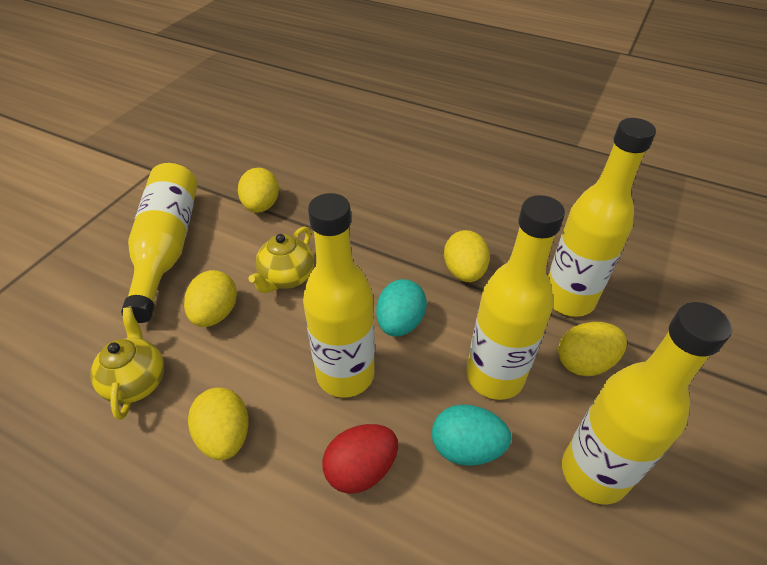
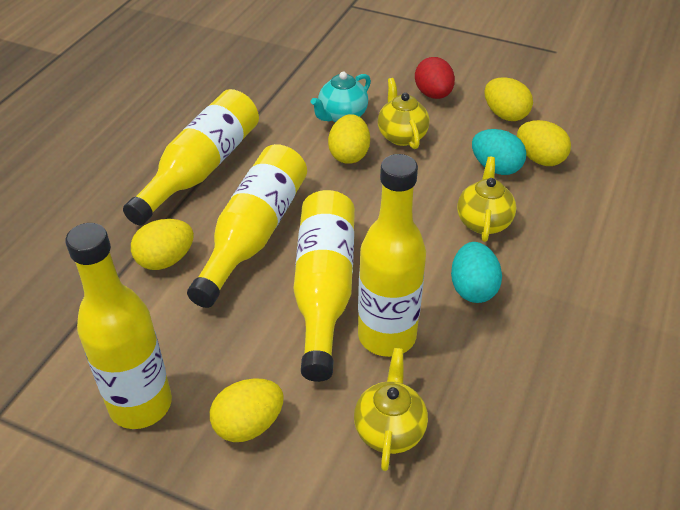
turquoise teapot: 0 -> 1
yellow teapot: 2 -> 3

